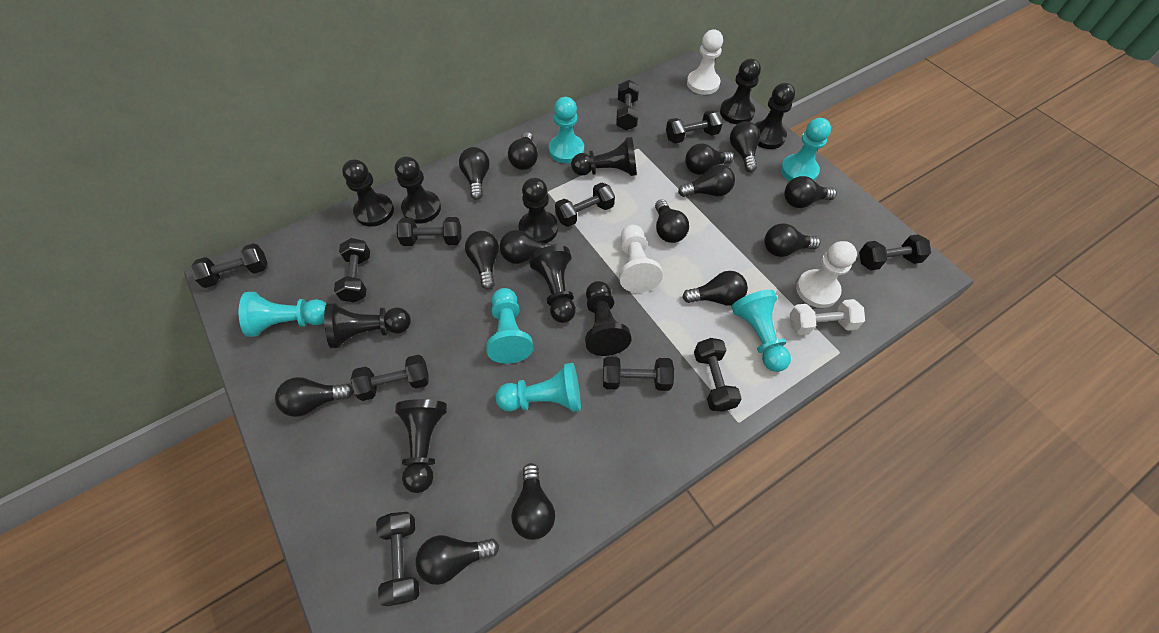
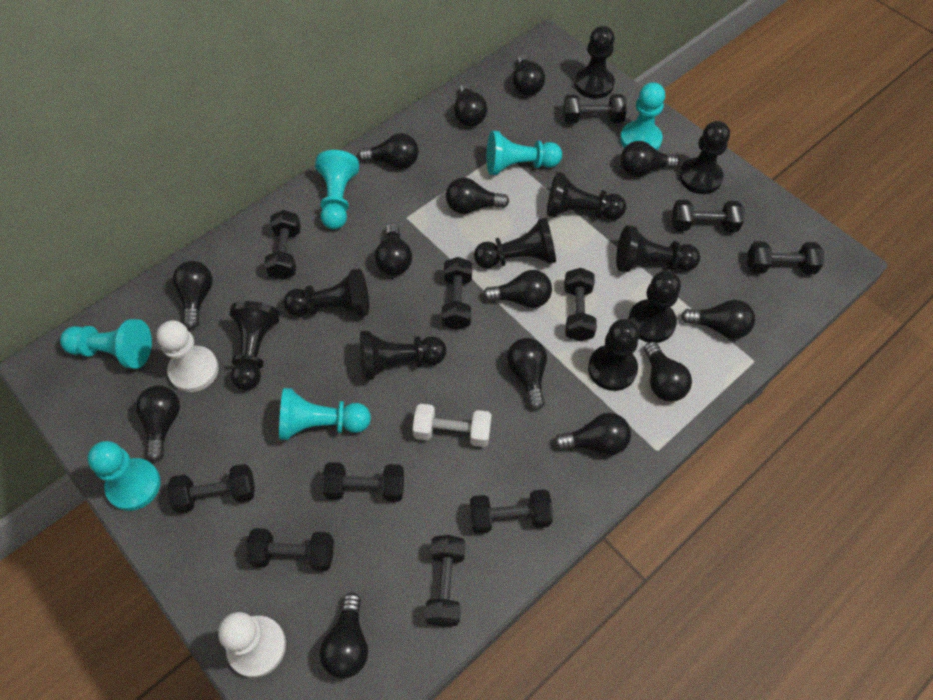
white pawn: 3 -> 2

